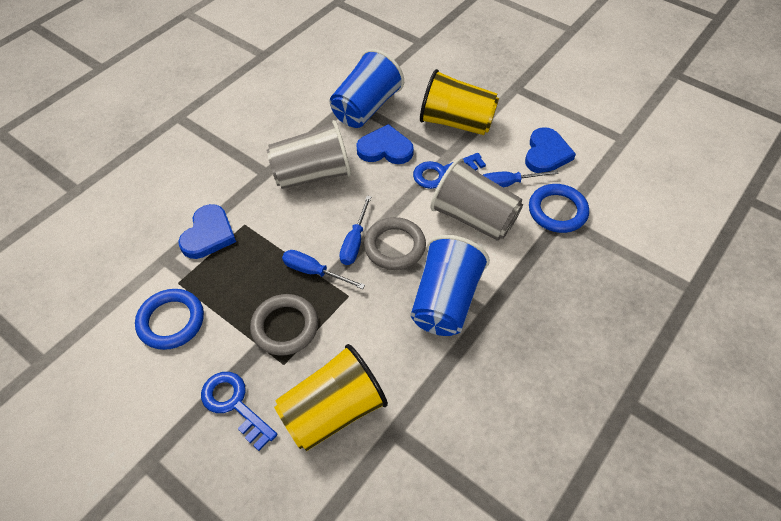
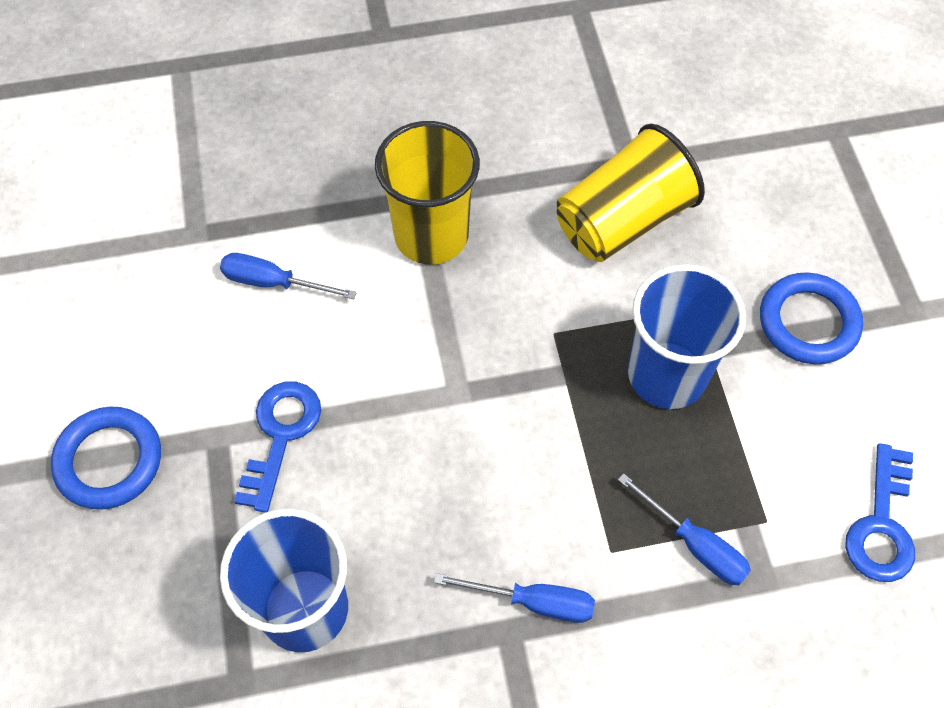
blue heart: 3 -> 0
grey cup: 2 -> 0
grey ring: 2 -> 0

